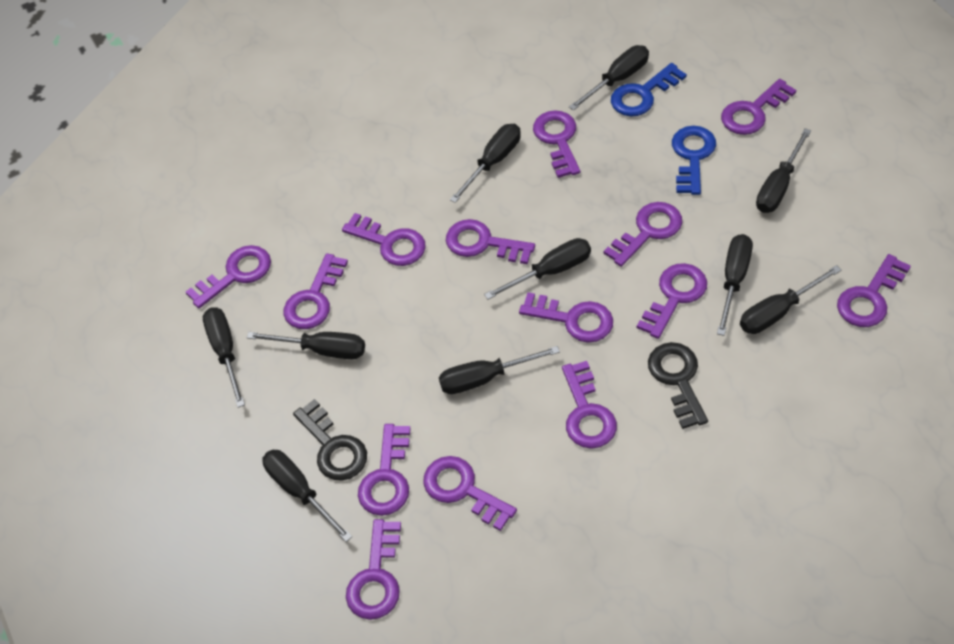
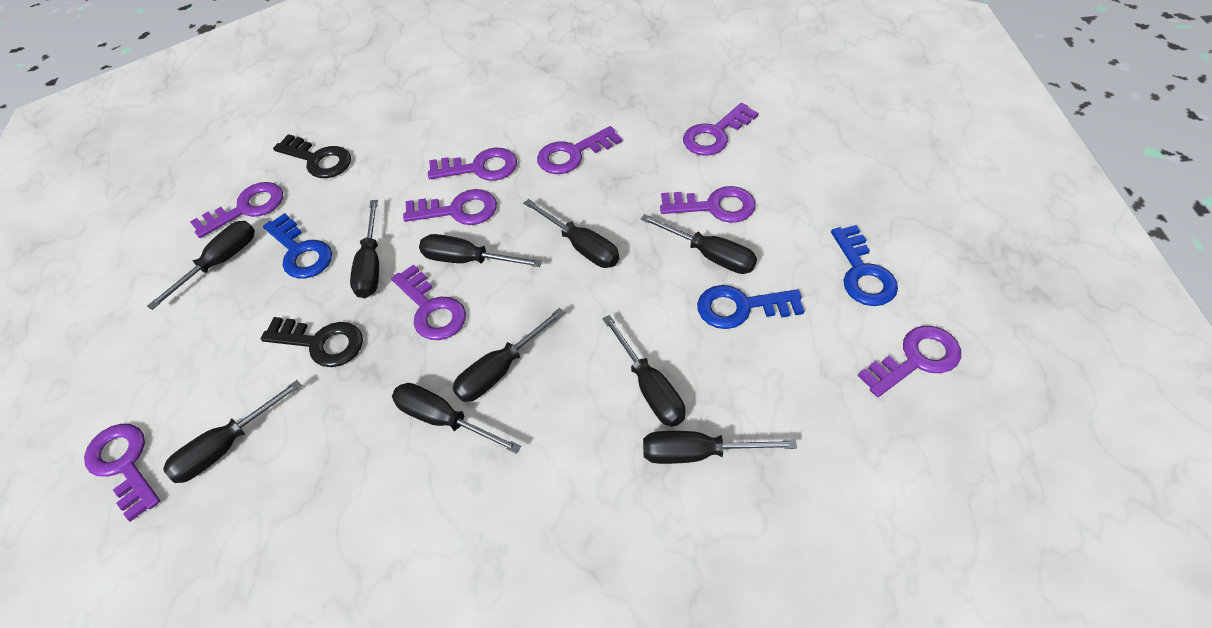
blue key: 2 -> 3
purple key: 14 -> 9

